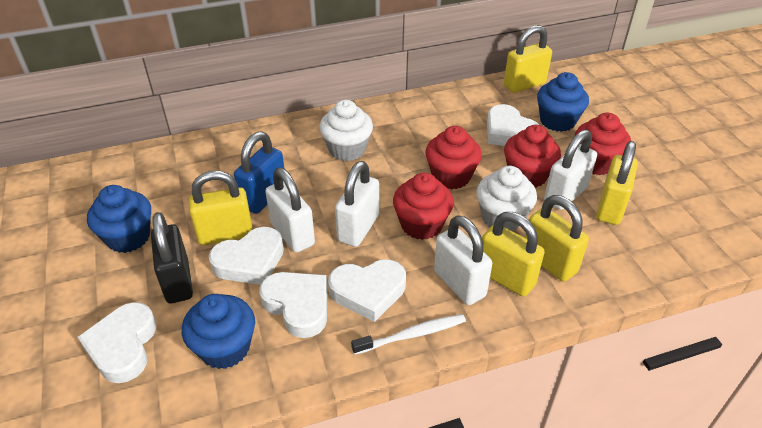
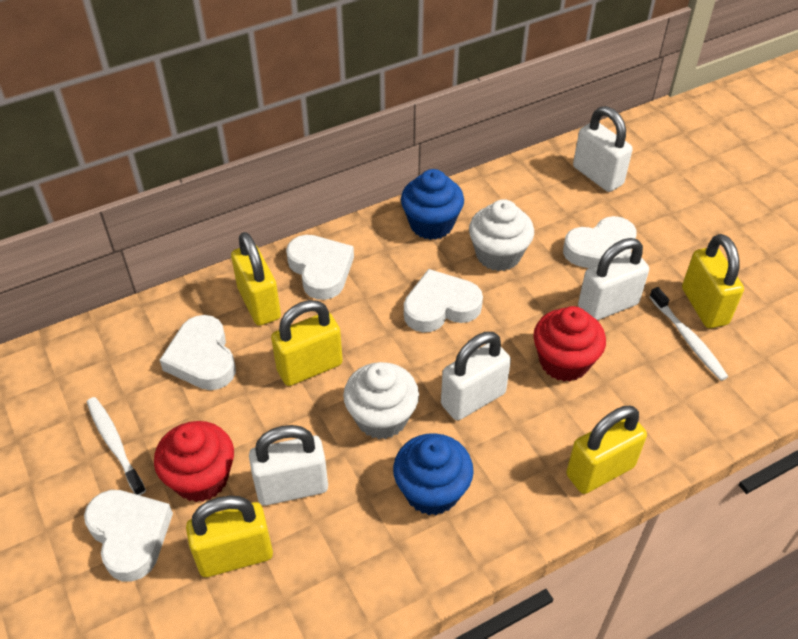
black padlock: 1 -> 0
blue cupcake: 3 -> 2
blue padlock: 1 -> 0
red cupcake: 4 -> 2
white toothbrush: 1 -> 2

